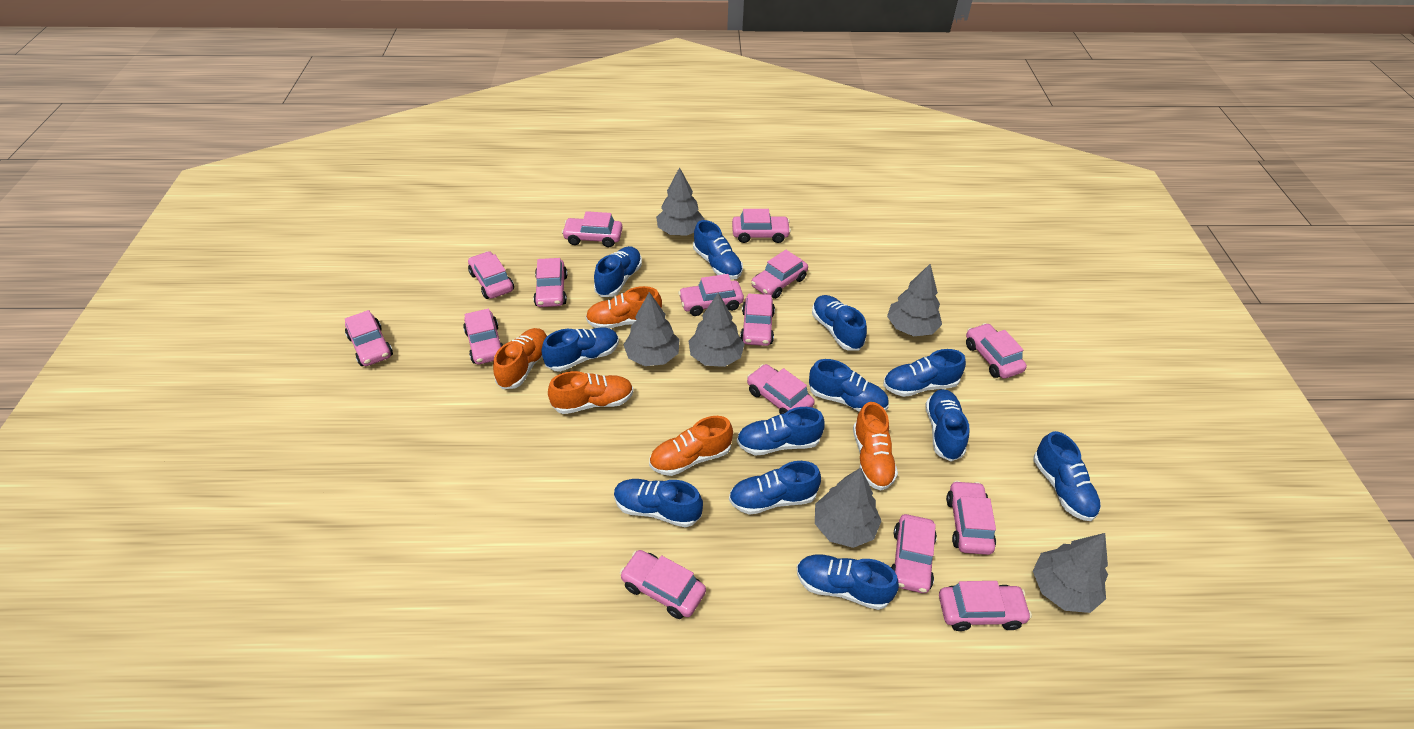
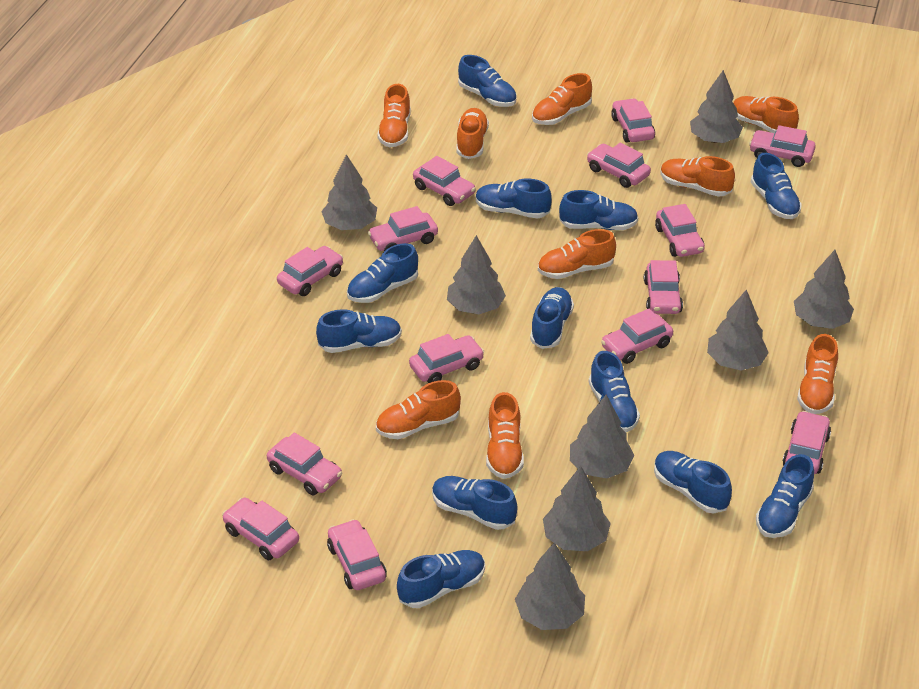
grey tree: 6 -> 8
orange shoe: 5 -> 9
pink car: 15 -> 14

